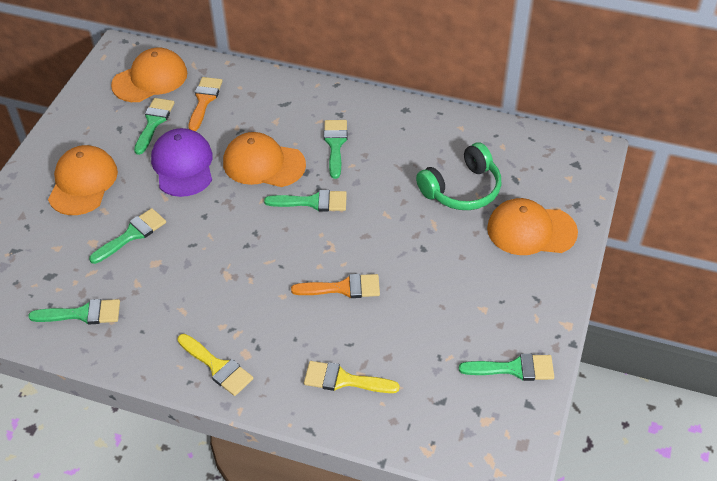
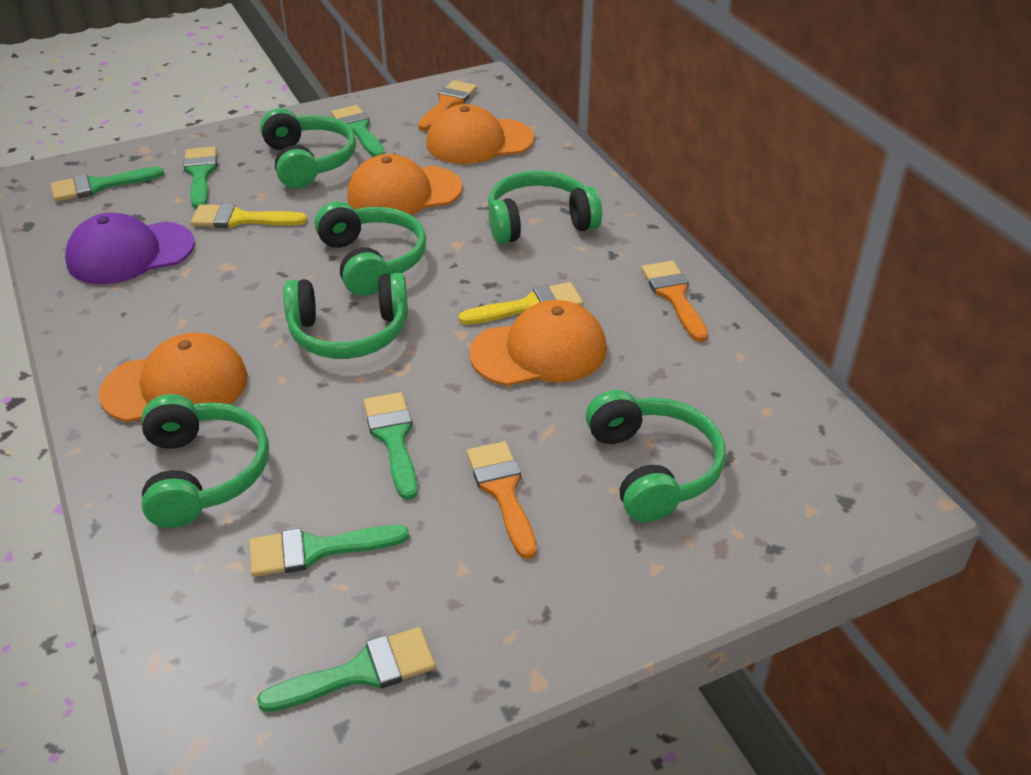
green headphones: 1 -> 6
orange brush: 2 -> 3

